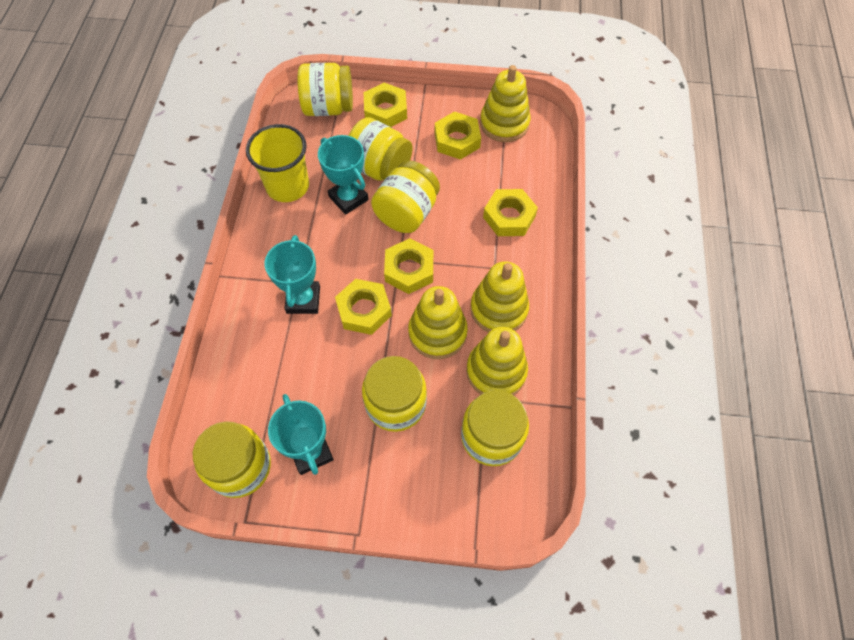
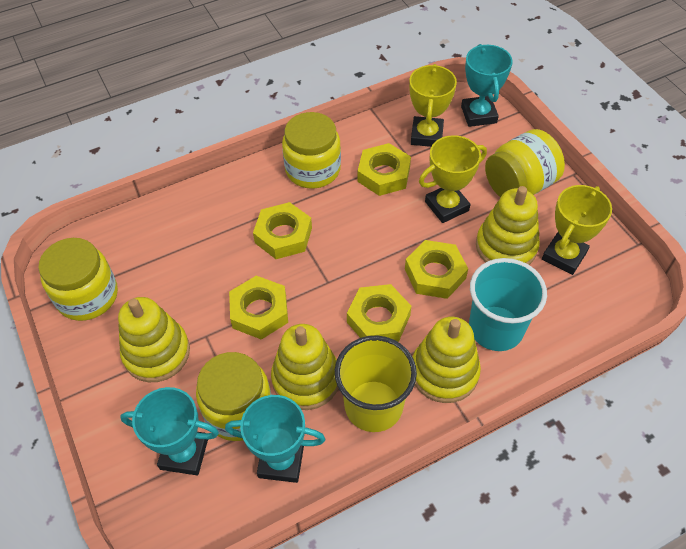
turquoise cup: 0 -> 1
yellow jar: 6 -> 4
yellow trophy: 0 -> 3

